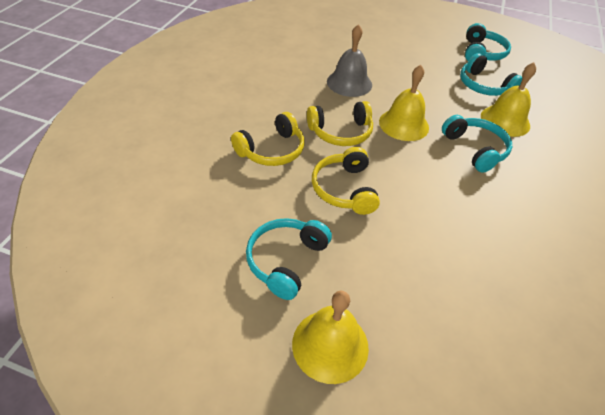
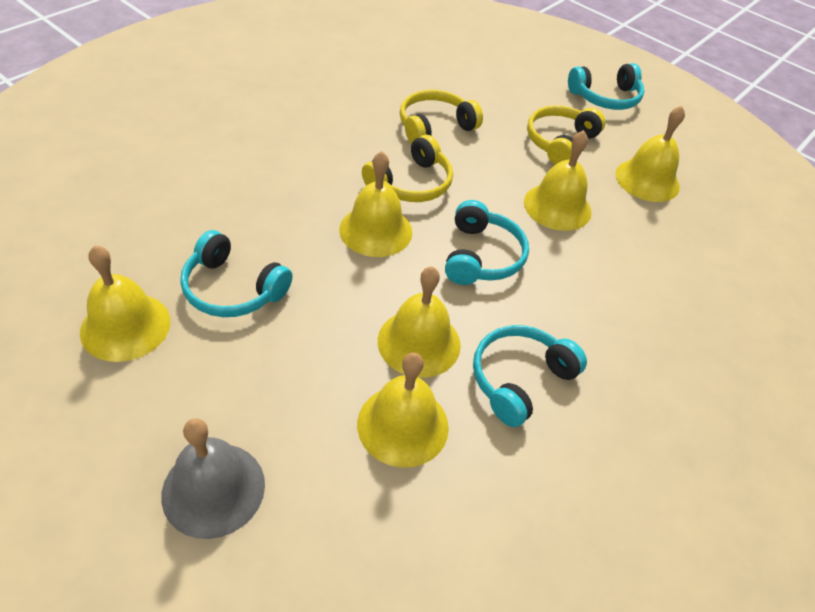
yellow bell: 3 -> 6

